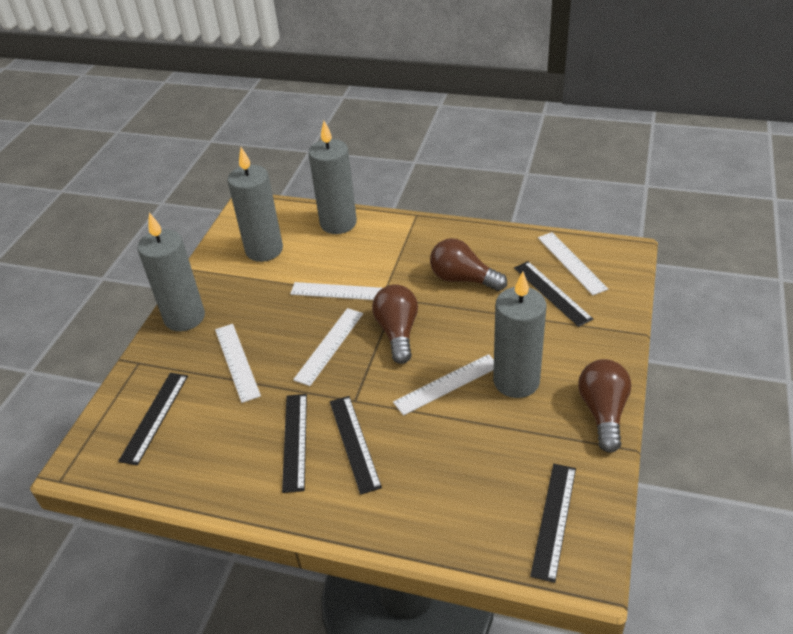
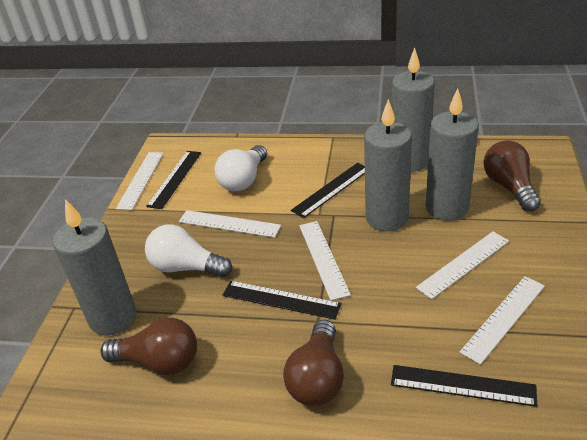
black ruler: 5 -> 4
white light bulb: 0 -> 2

